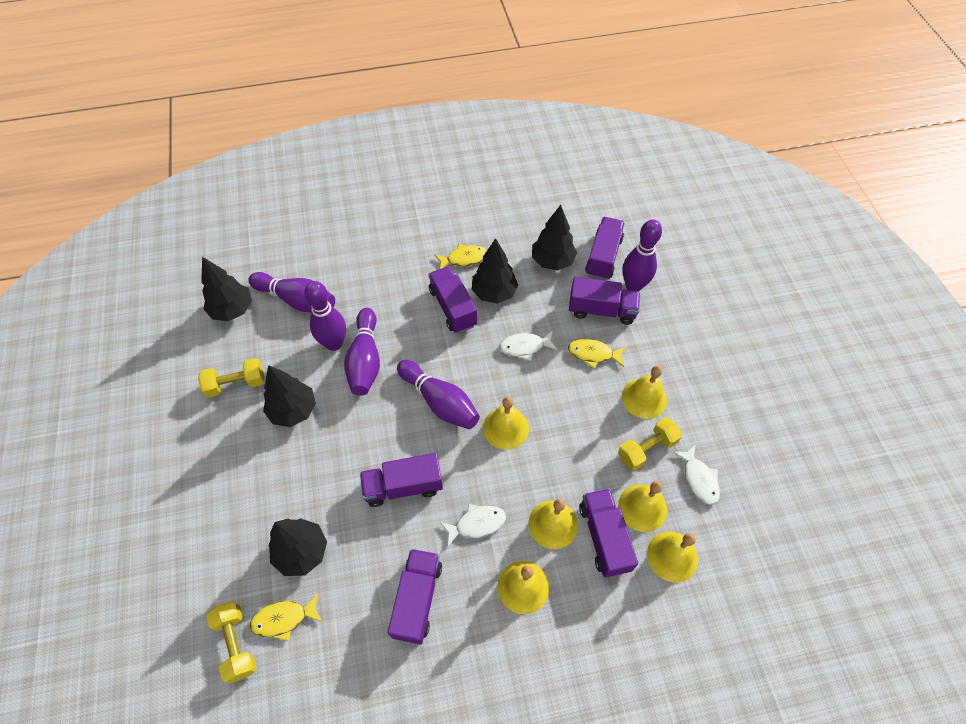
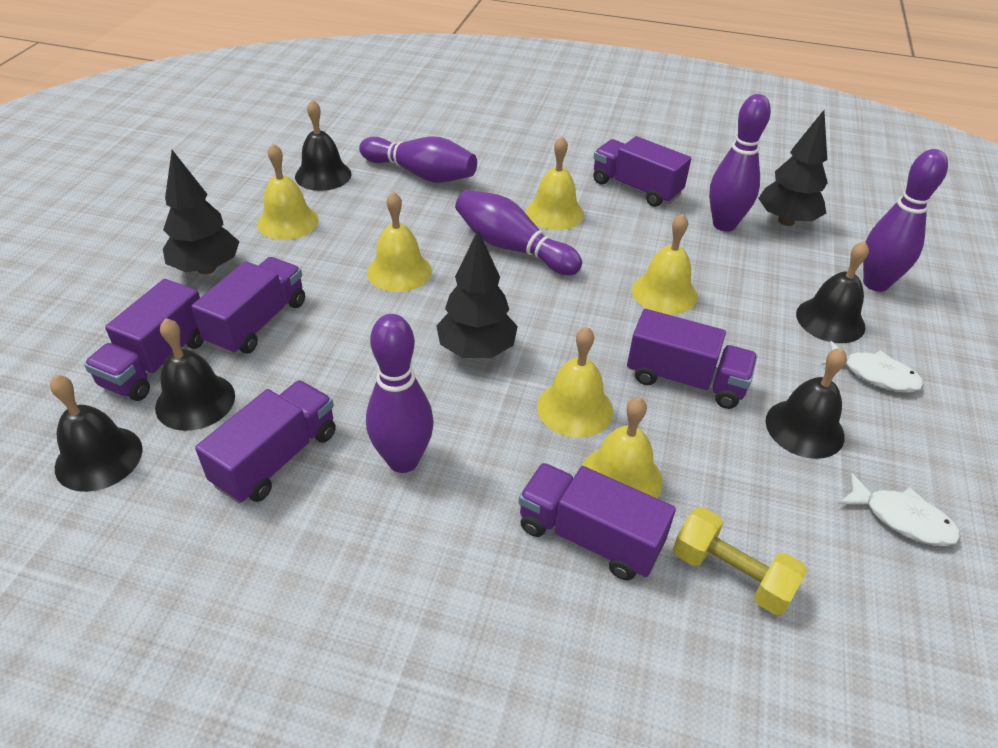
black bell: 0 -> 5
black tree: 5 -> 3
white fish: 3 -> 2
yellow dumbbell: 3 -> 1
yellow fish: 3 -> 0

